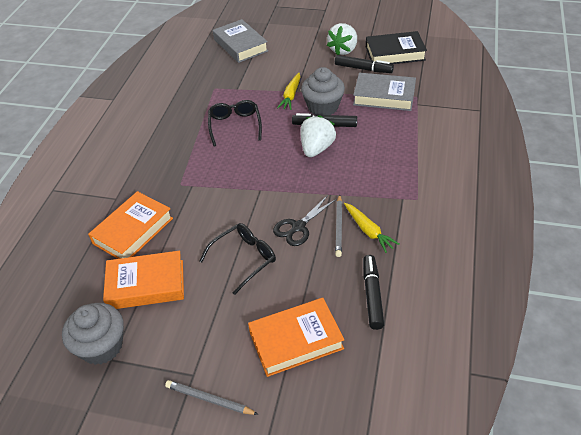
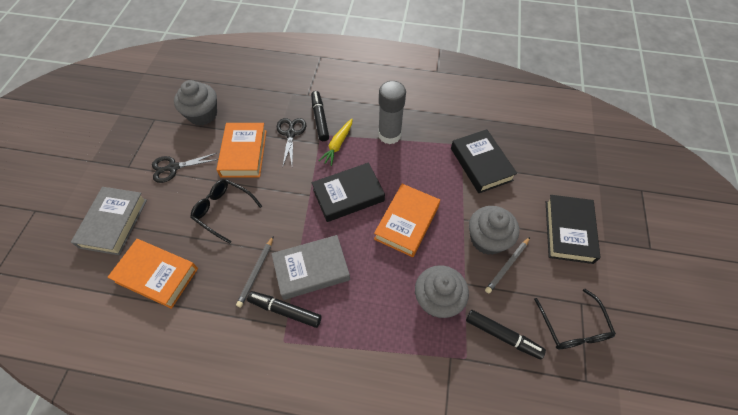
black book: 1 -> 3
black scissors: 1 -> 2
grey cupcake: 2 -> 3
grey glue stick: 0 -> 1
white strawberry: 2 -> 0
yellow carrot: 2 -> 1

